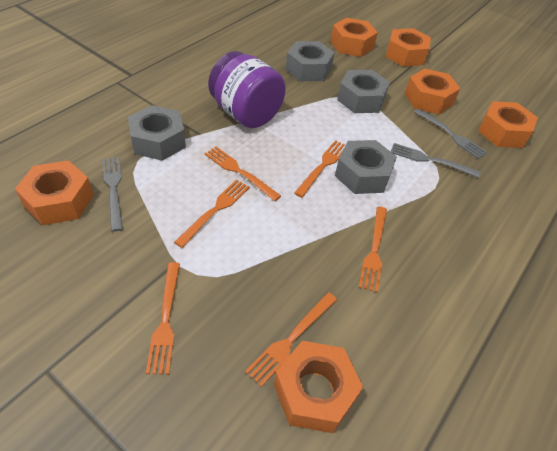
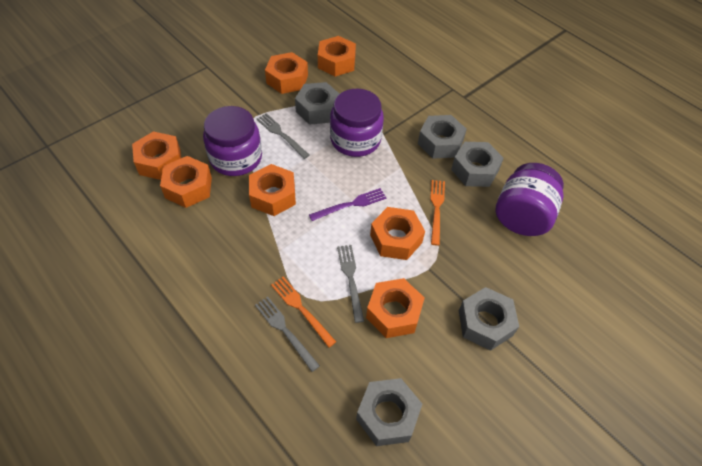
grey nut: 4 -> 5
orange fork: 6 -> 2
orange nut: 6 -> 7
purple fork: 0 -> 1
purple jar: 1 -> 3

